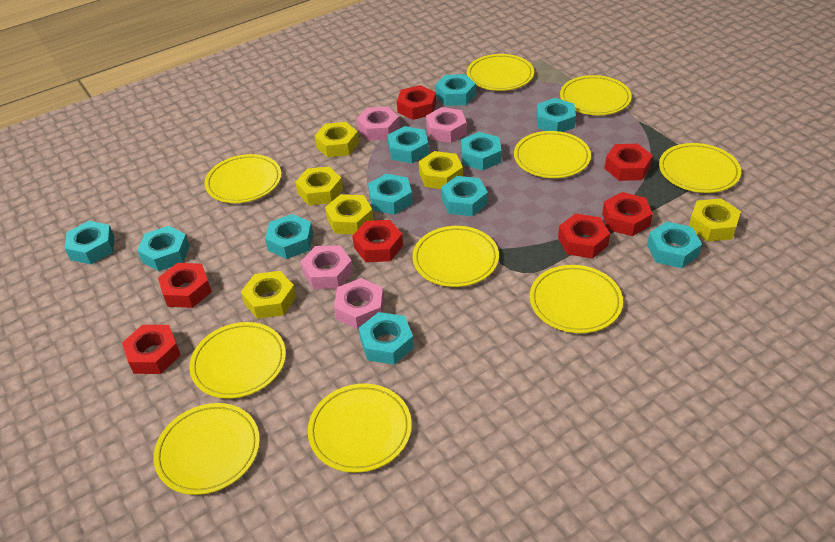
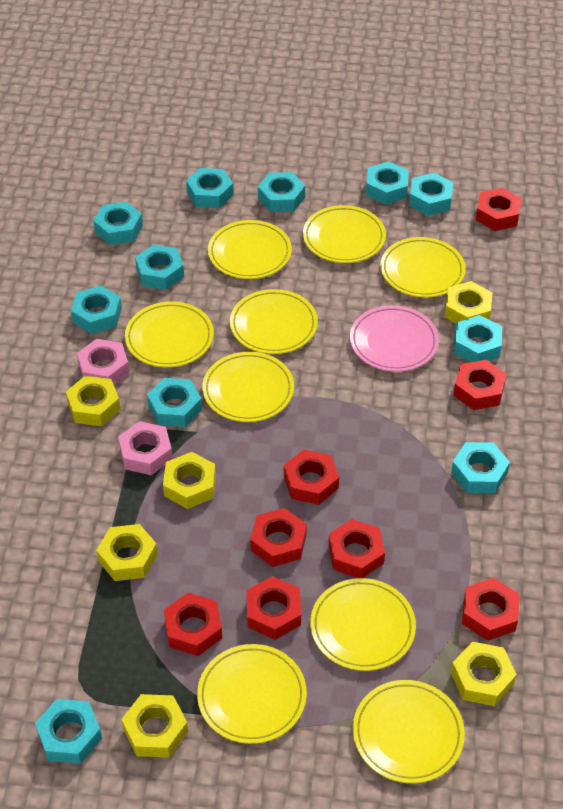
pink nut: 4 -> 2
pink plate: 0 -> 1
red nut: 7 -> 8
yellow plate: 10 -> 9

